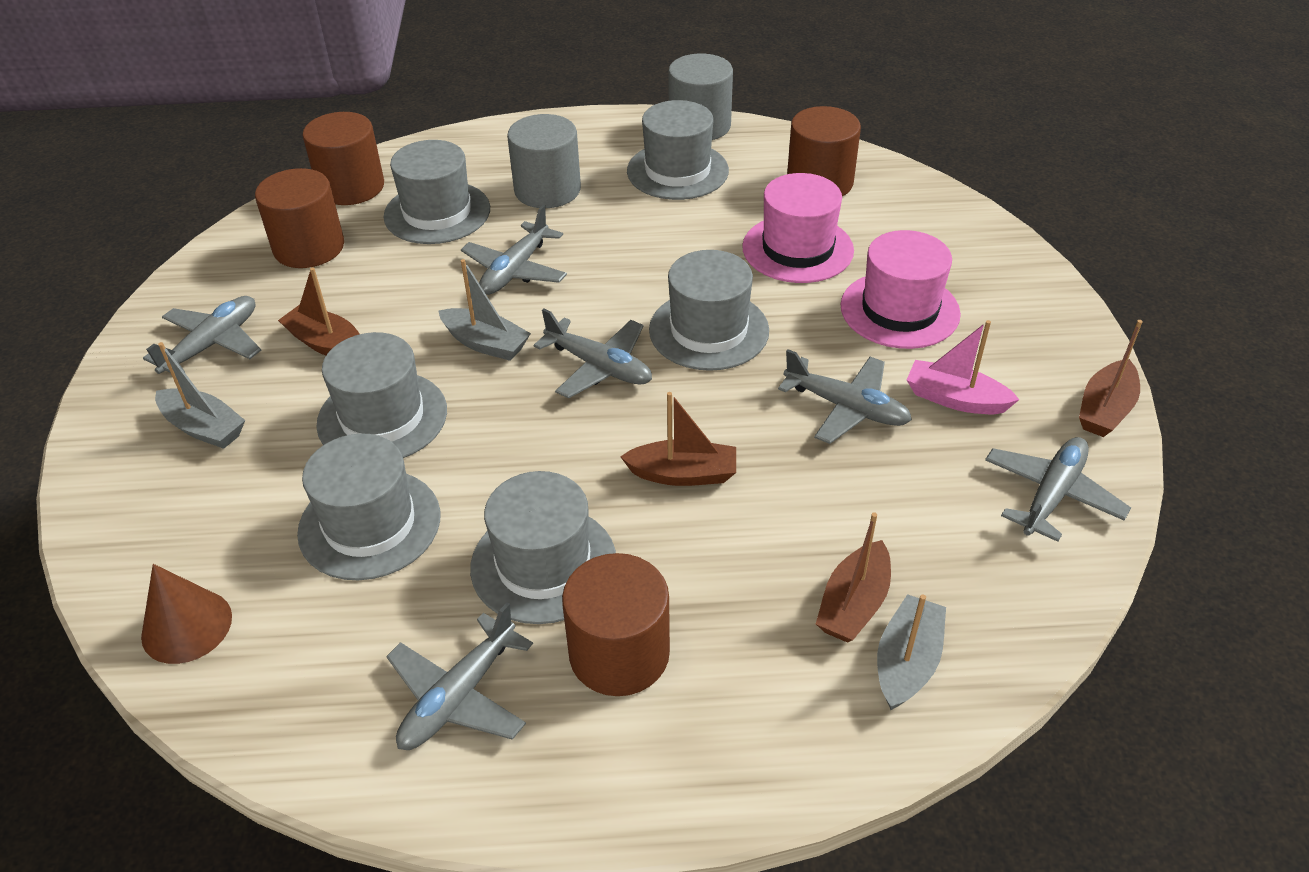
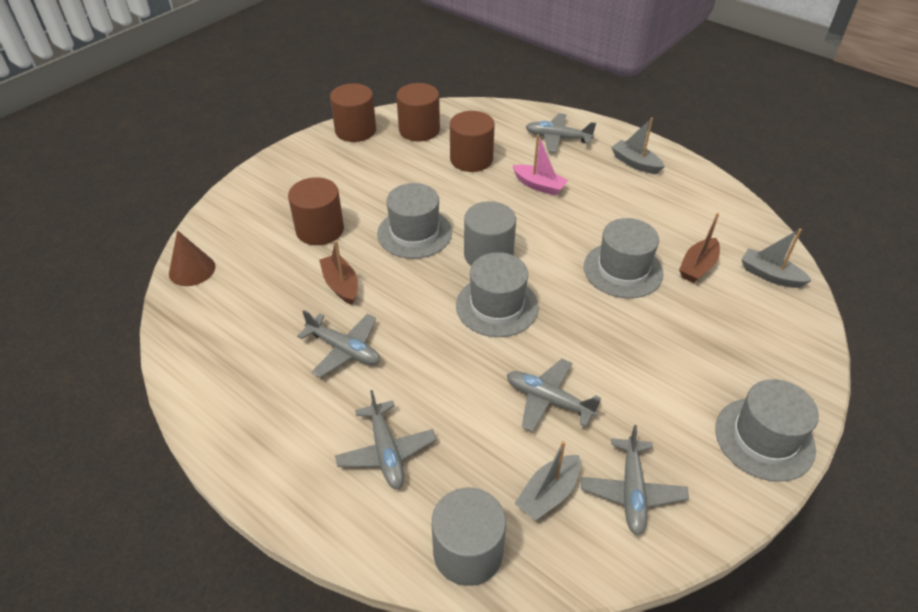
brown boat: 4 -> 2
grey hat: 6 -> 4
grey plane: 6 -> 5
pink hat: 2 -> 0

